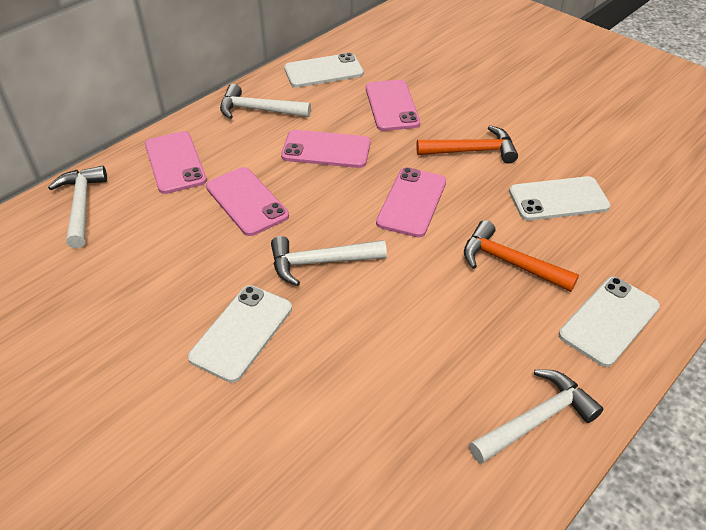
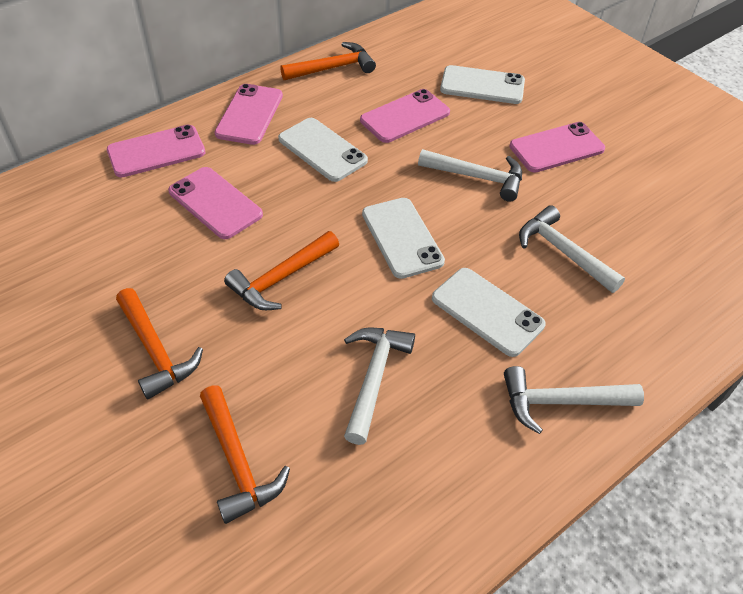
orange hammer: 2 -> 4

